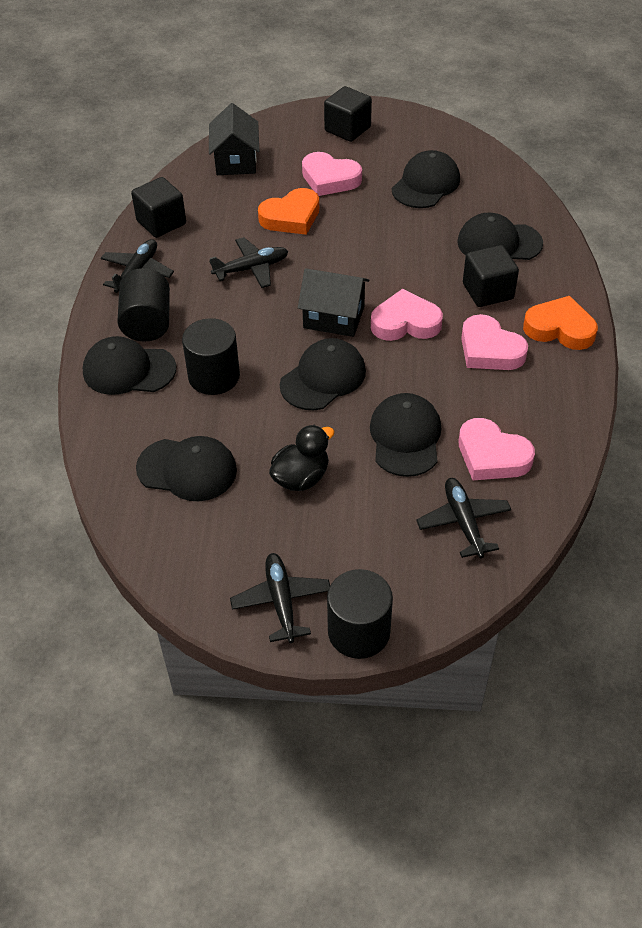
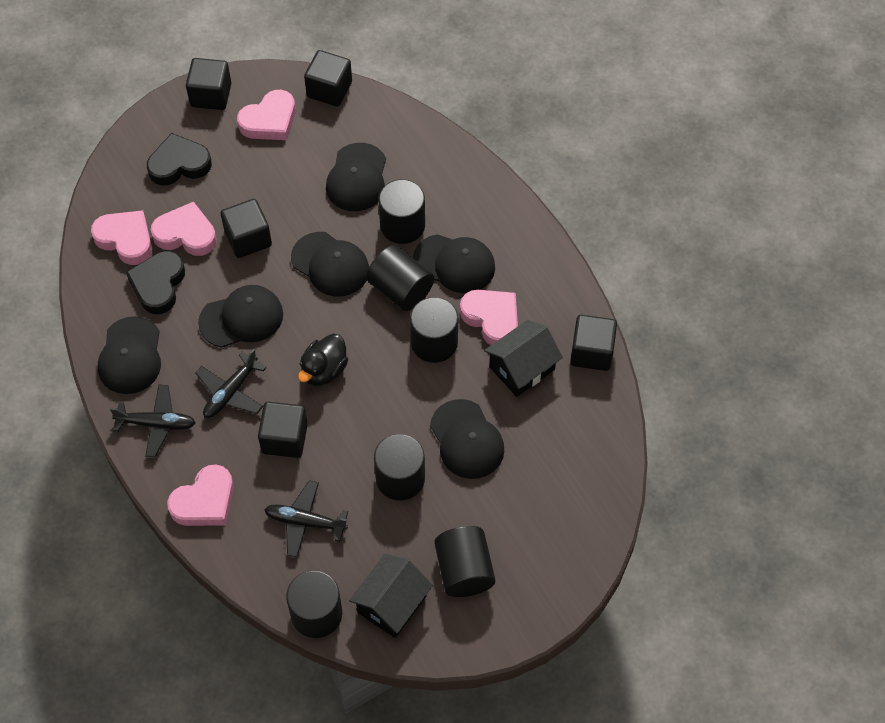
black cube: 3 -> 5
black cylinder: 3 -> 6
black heart: 0 -> 2
black plane: 4 -> 3
orange heart: 2 -> 0
pink heart: 4 -> 5

